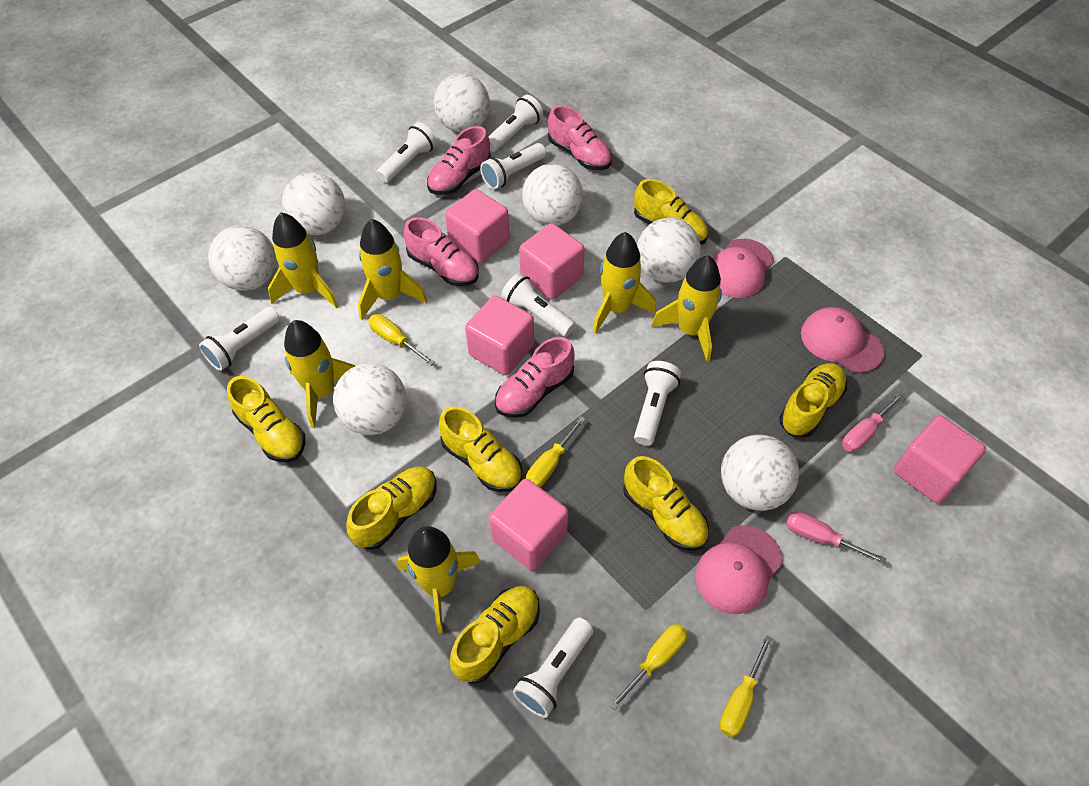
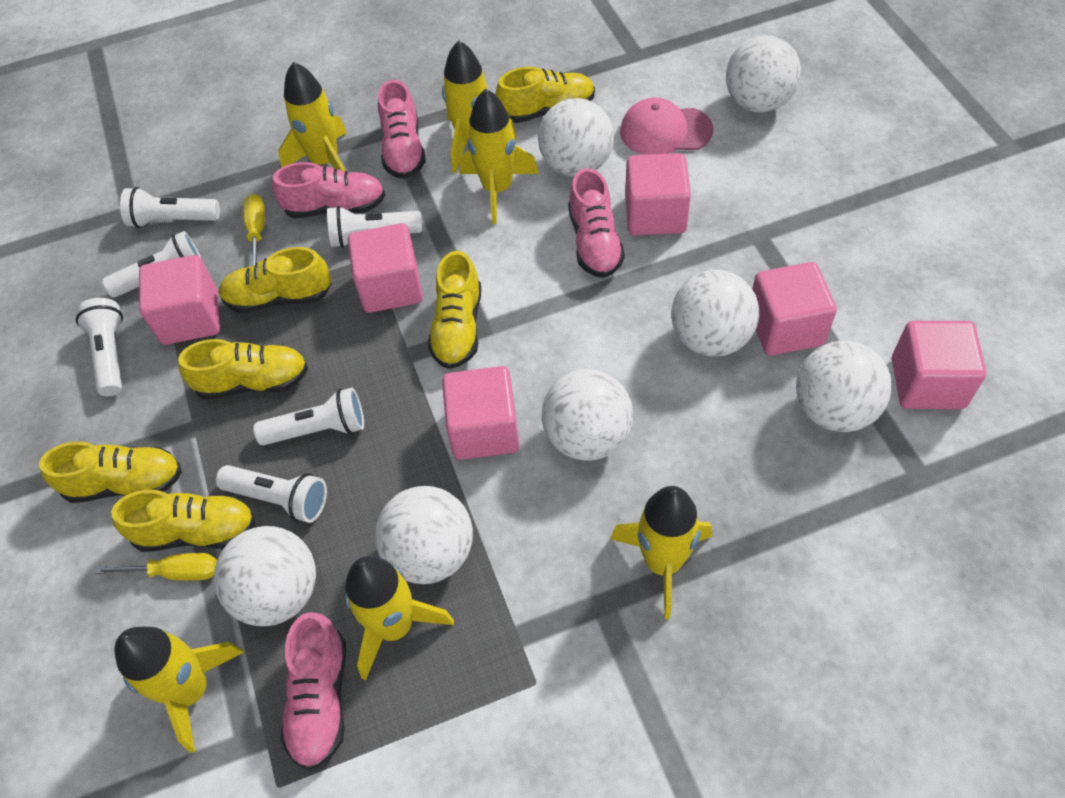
pink cap: 3 -> 1
pink cube: 5 -> 6
pink screwdriver: 2 -> 0
white flashlight: 7 -> 6
yellow screwdriver: 4 -> 2
yellow shoe: 7 -> 6

